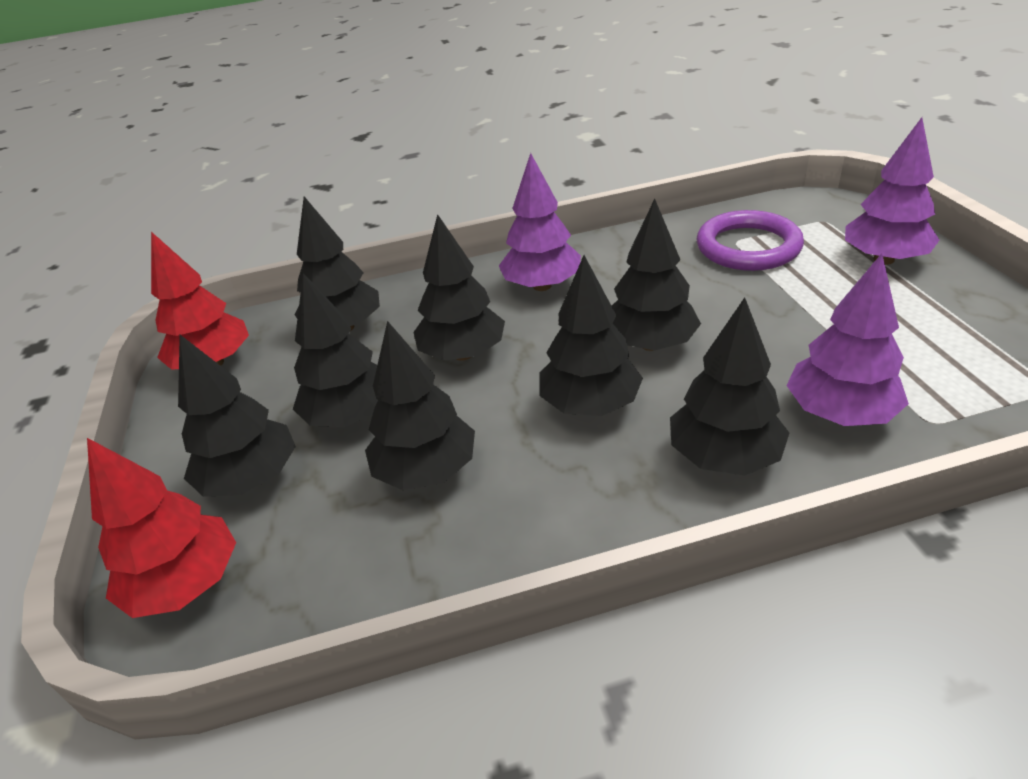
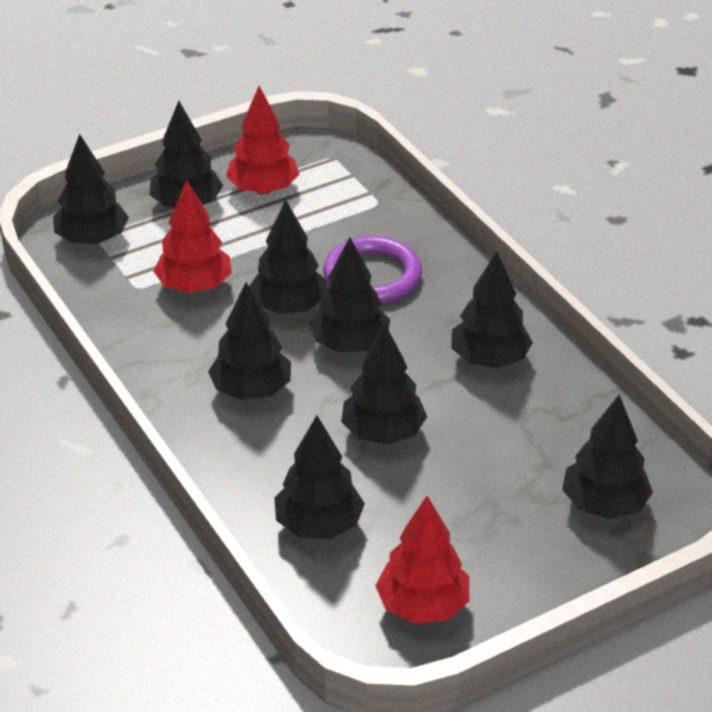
black tree: 8 -> 9
purple tree: 3 -> 0
red tree: 2 -> 3

